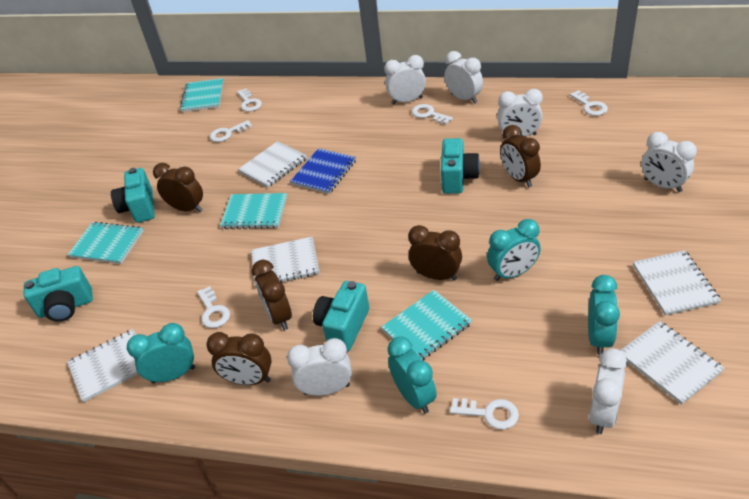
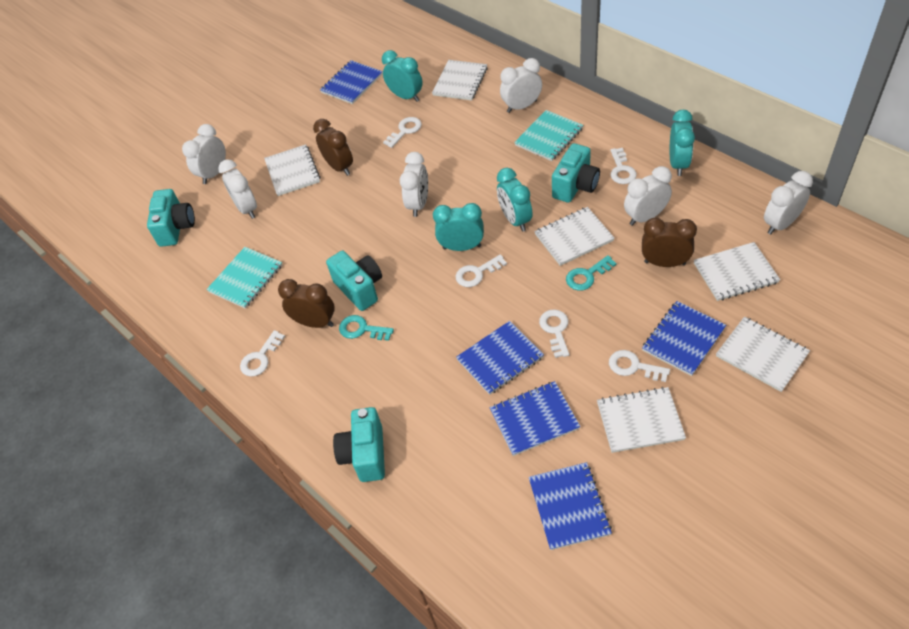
blue notebook: 1 -> 5
brown clock: 5 -> 3
turquoise key: 0 -> 2
turquoise notebook: 4 -> 2
white notebook: 5 -> 6

